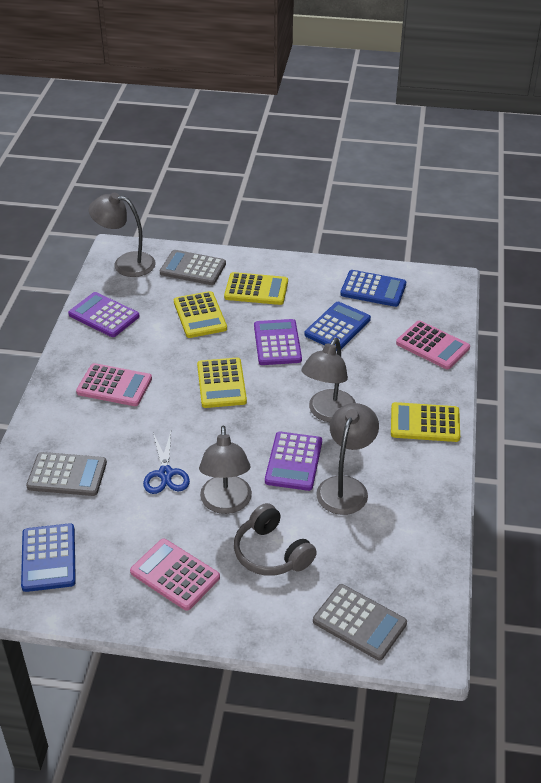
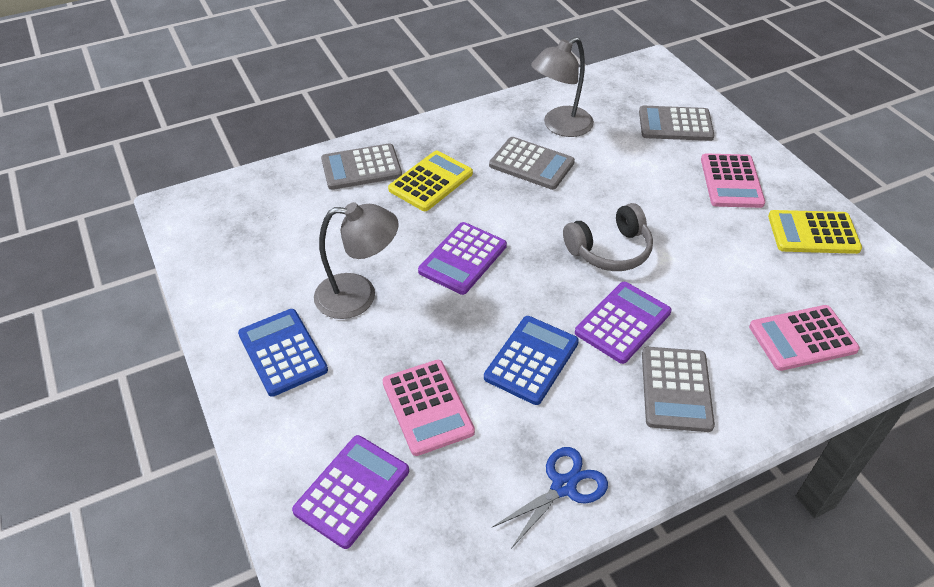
blue calculator: 3 -> 2
grey calculator: 3 -> 4
grey lamp: 4 -> 2
yellow calculator: 4 -> 2

